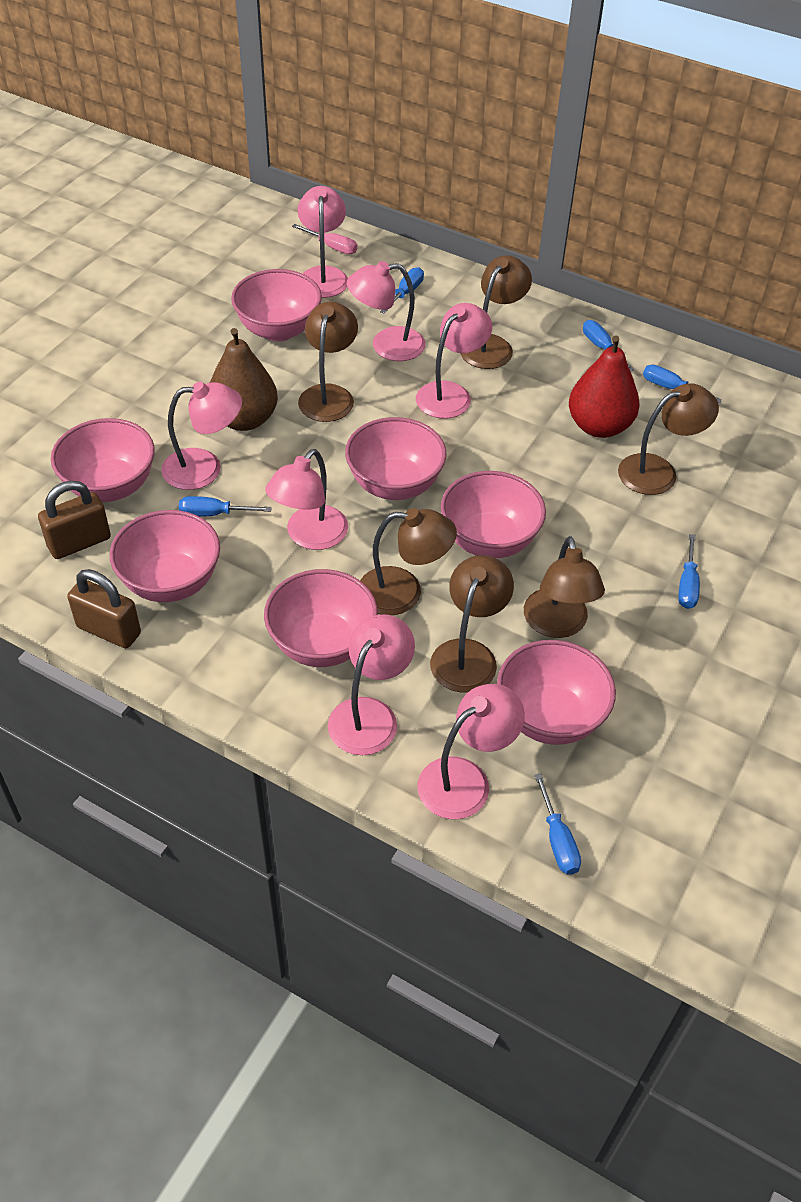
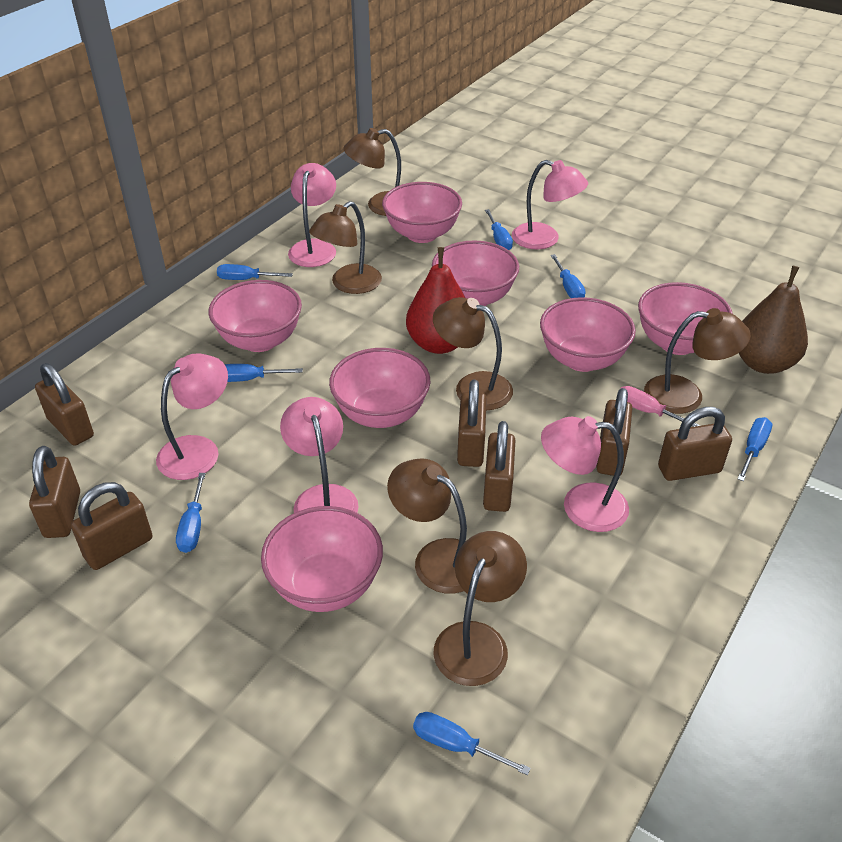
blue screwdriver: 6 -> 7
brown padlock: 2 -> 7
pink lamp: 7 -> 5

